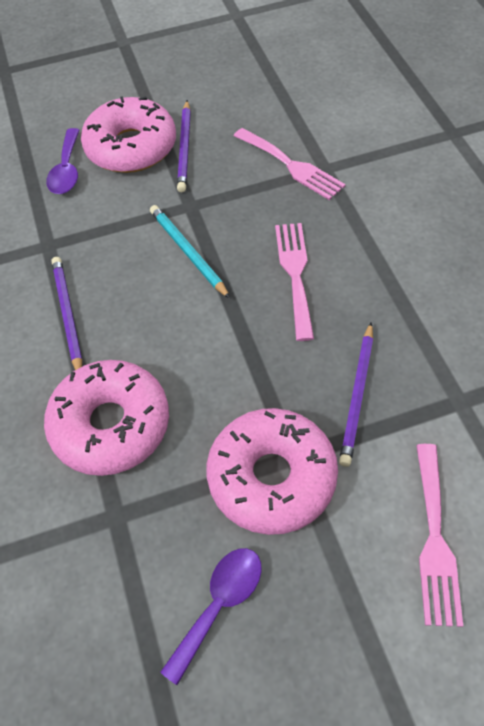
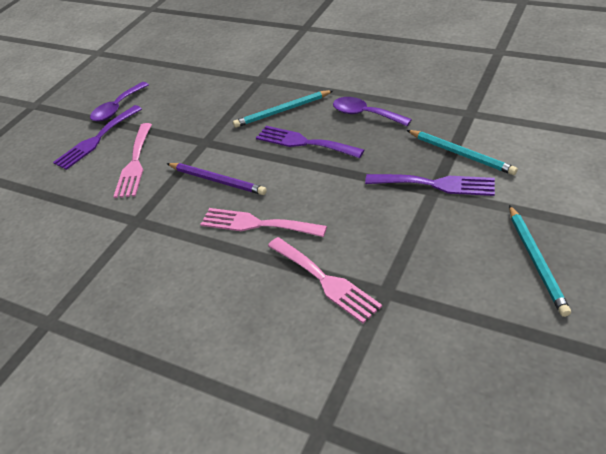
pink donut: 3 -> 0
purple fork: 0 -> 3
purple pencil: 3 -> 1
turquoise pencil: 1 -> 3

